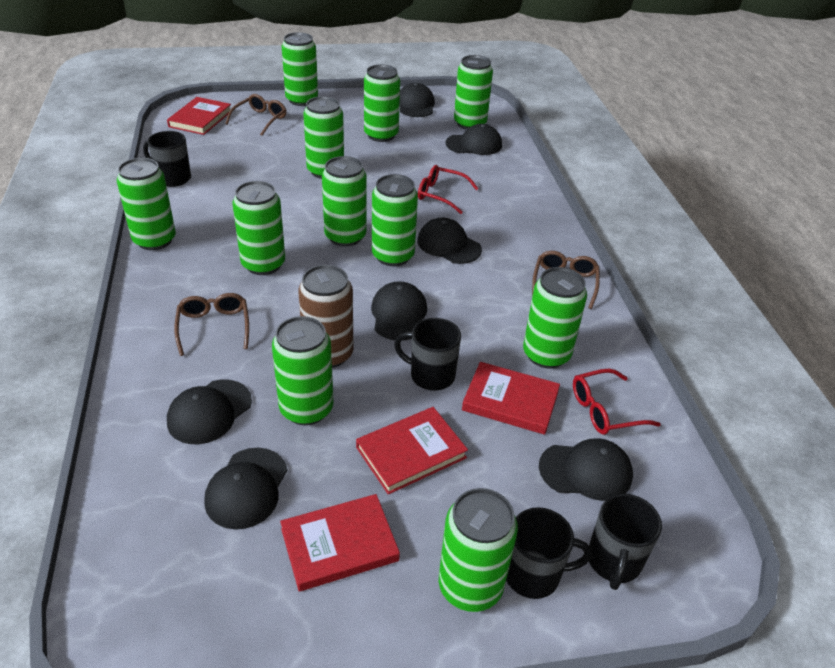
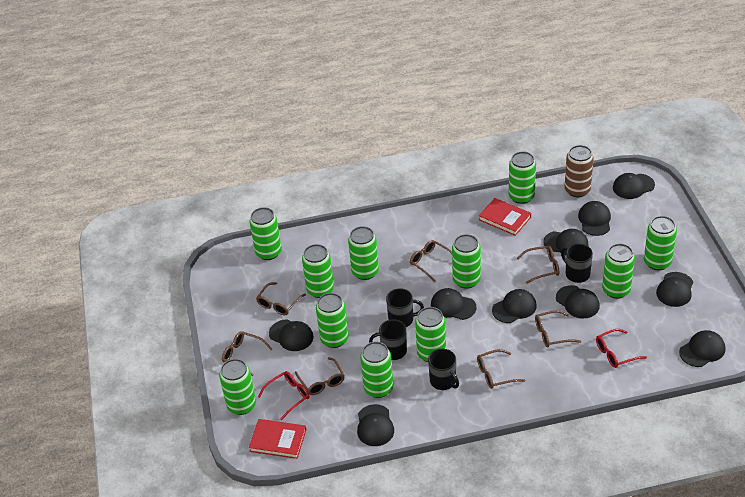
black cap: 7 -> 10
brown glasses: 3 -> 7
red book: 4 -> 2

